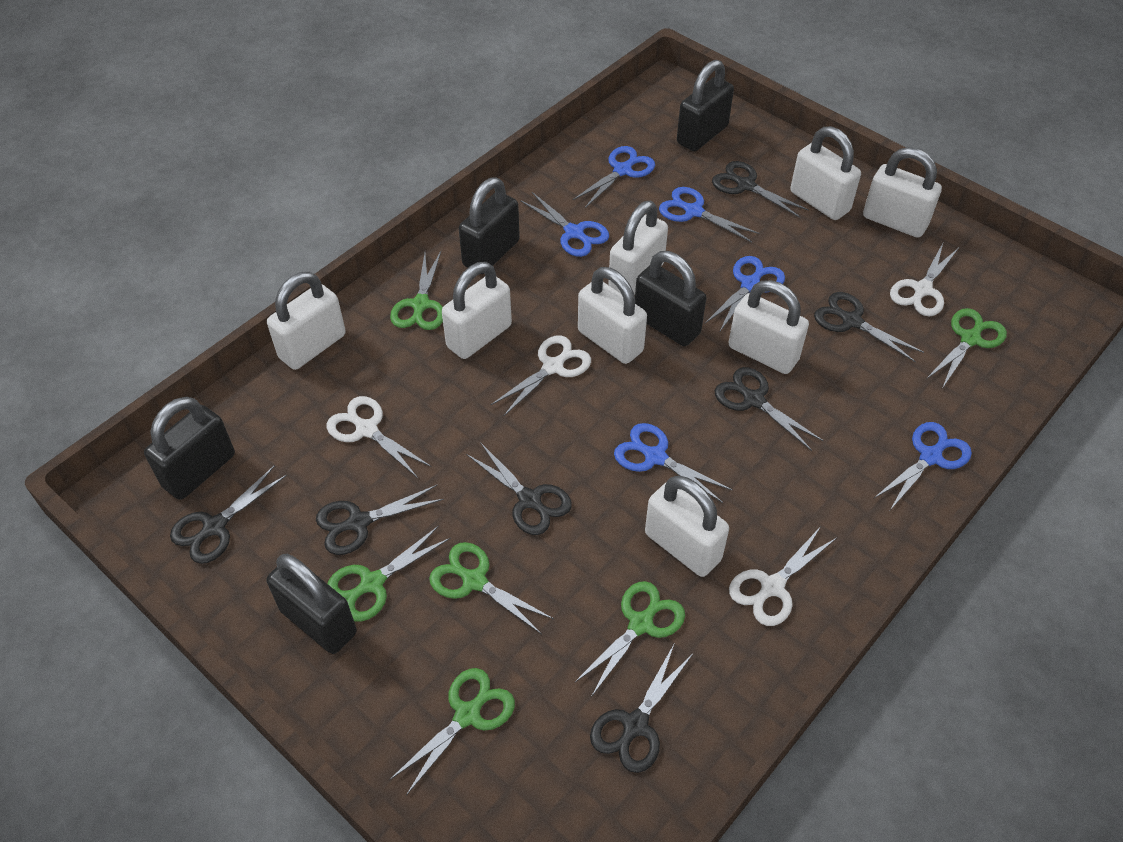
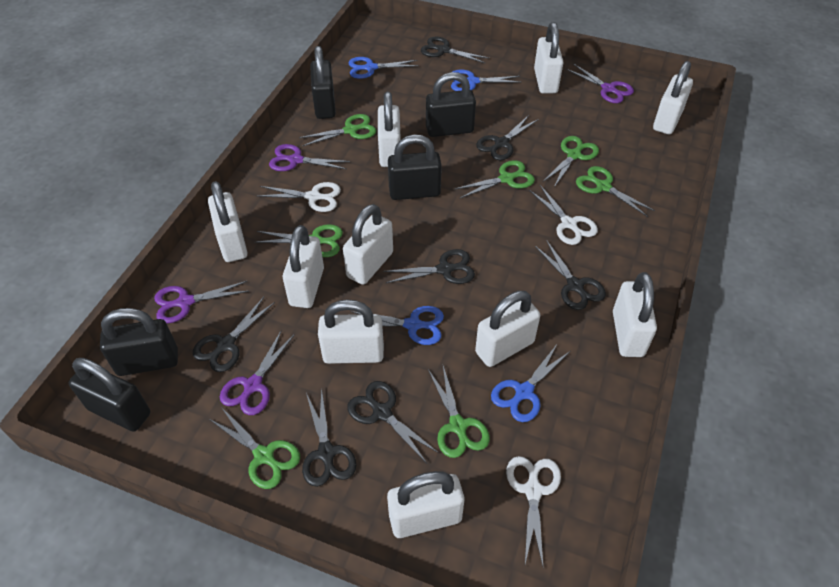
blue scissors: 6 -> 4
green scissors: 6 -> 7
purple scissors: 0 -> 4
white padlock: 8 -> 10
white scissors: 4 -> 3

